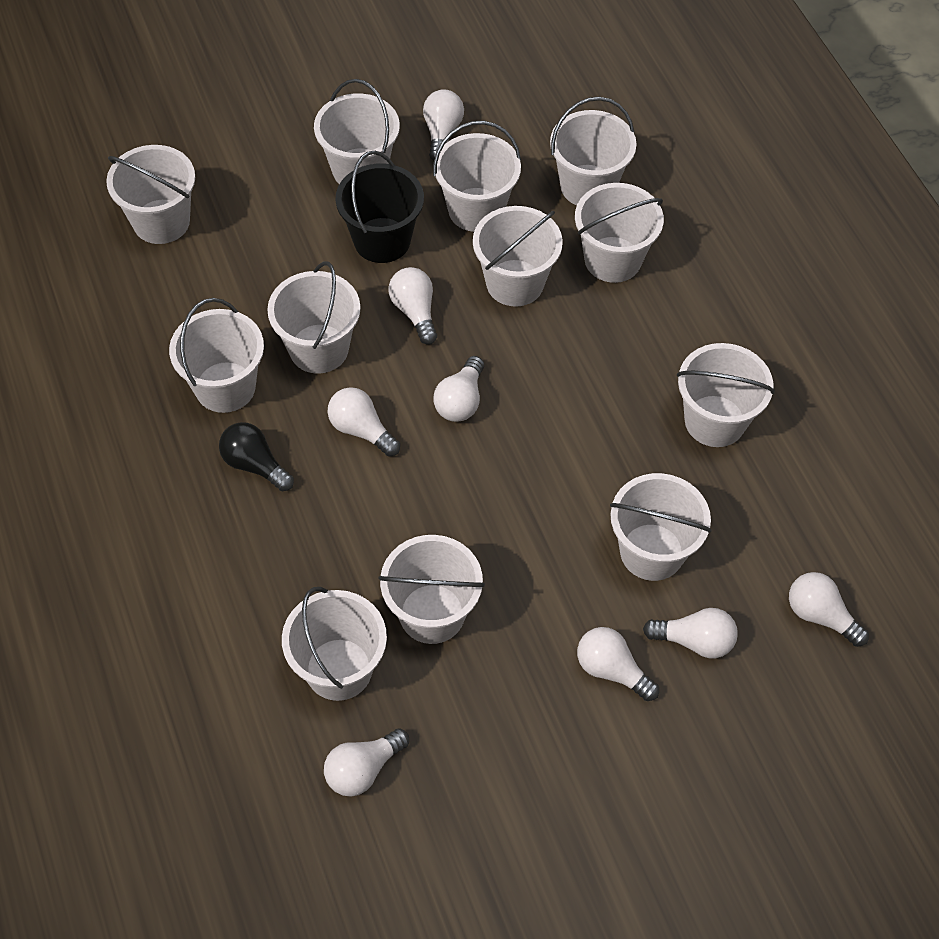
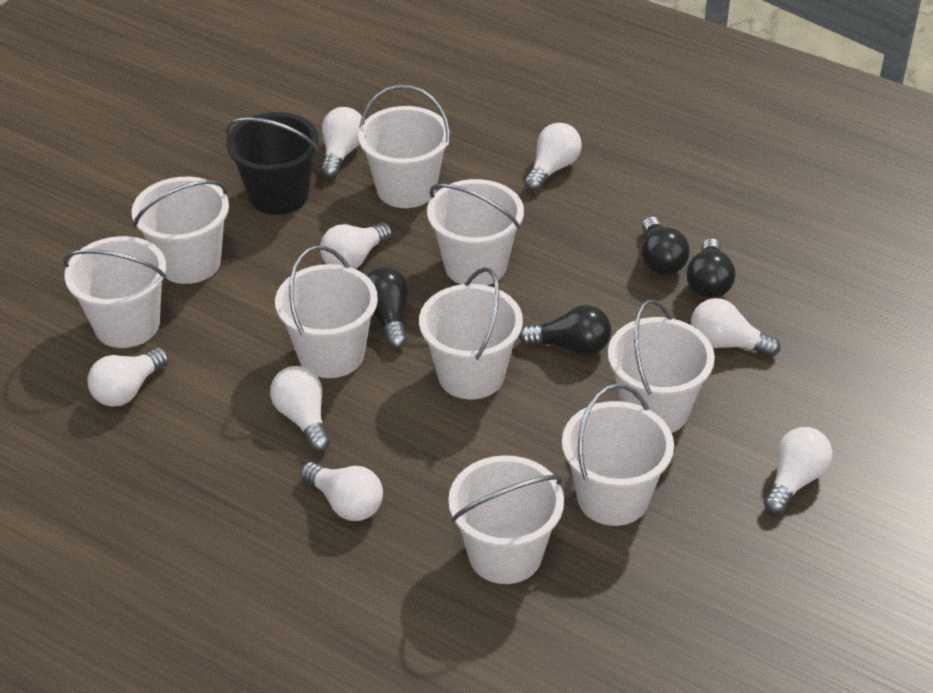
black light bulb: 1 -> 4
white bucket: 12 -> 9

